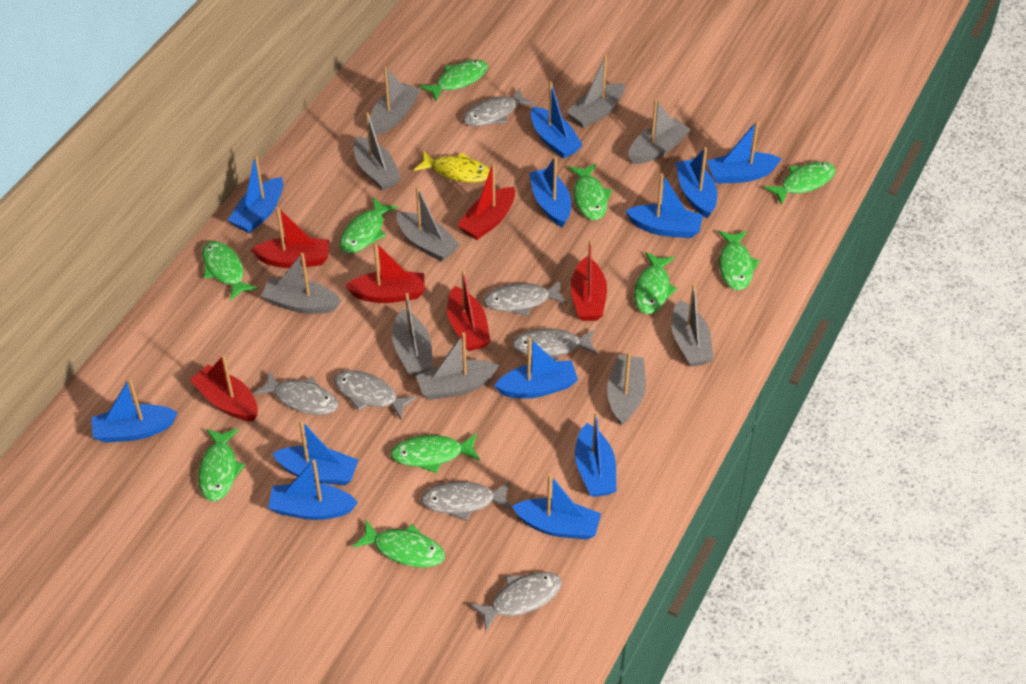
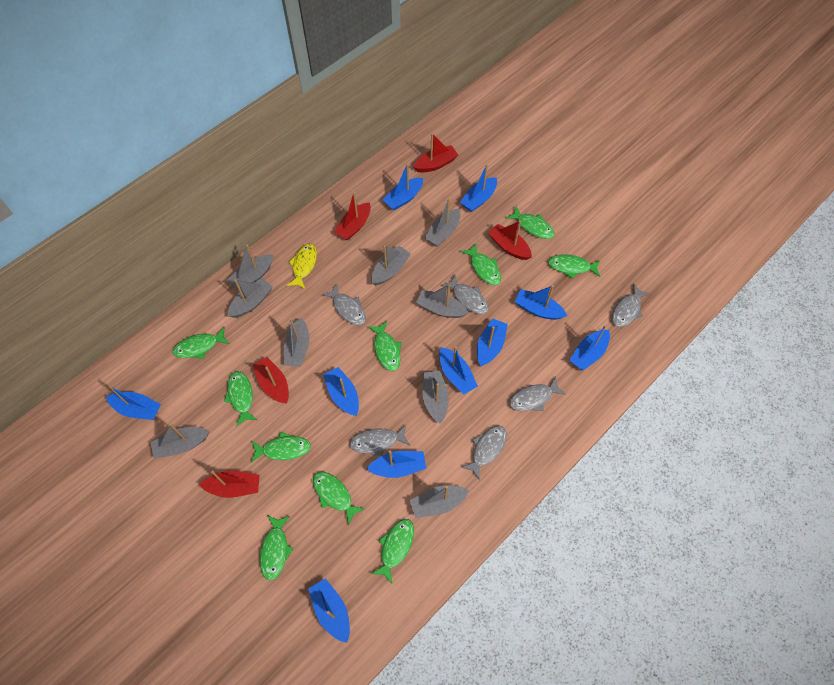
blue boat: 12 -> 10
grey boat: 10 -> 9
grey fish: 7 -> 6
red boat: 6 -> 5

